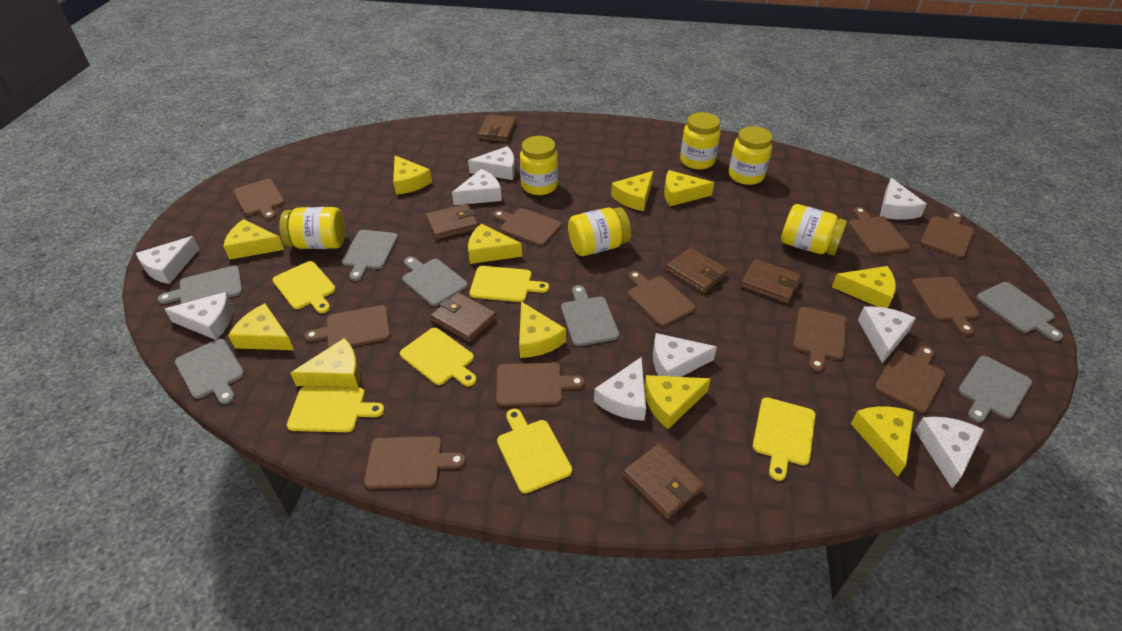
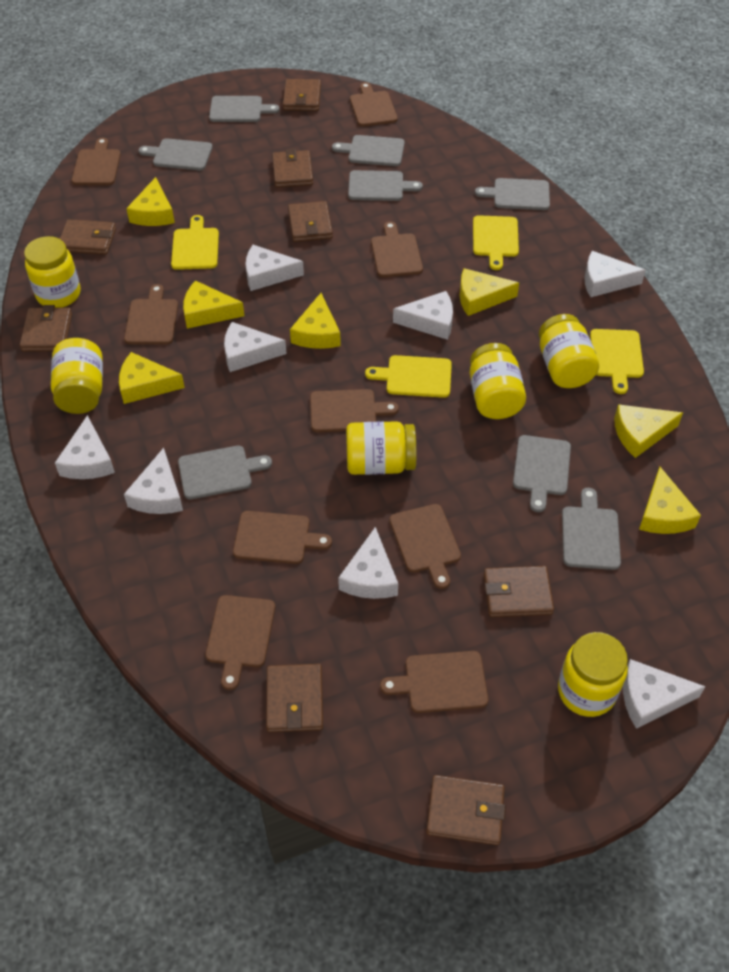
brown cutting board: 11 -> 9
brown wallet: 6 -> 8
grey cutting board: 7 -> 8
white cheese: 9 -> 8
yellow cheese: 11 -> 7
yellow cutting board: 6 -> 4

